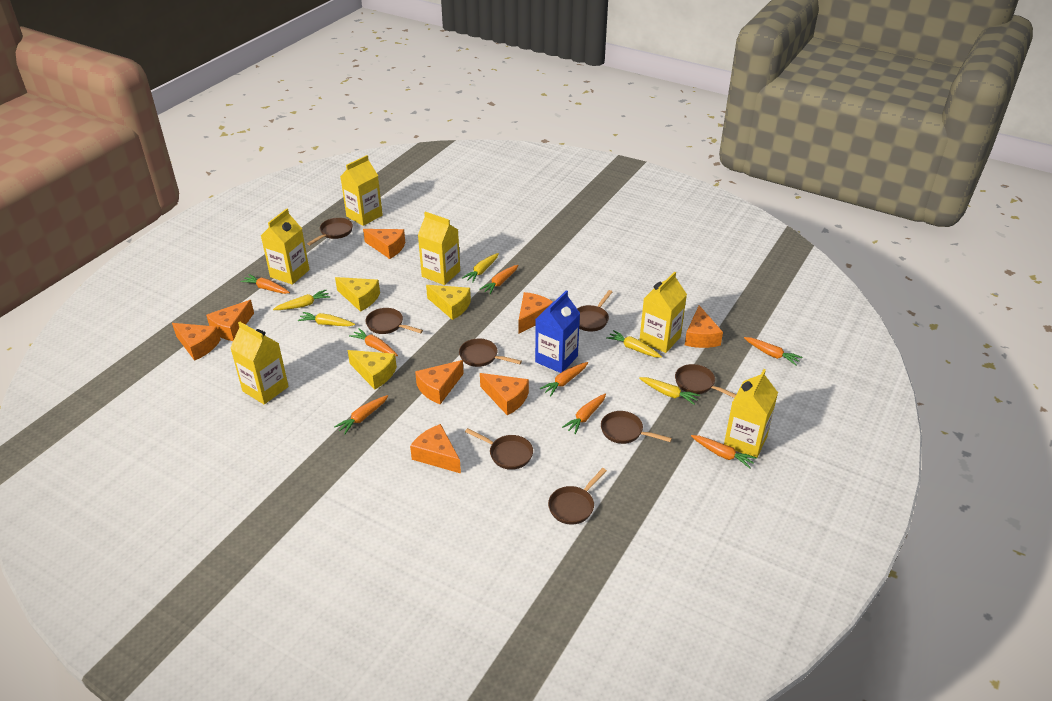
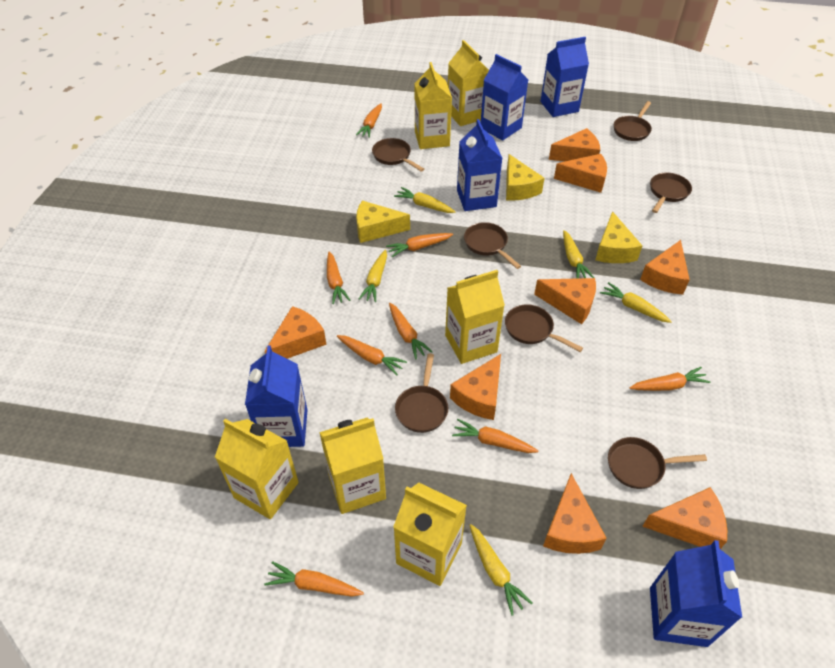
blue carton: 1 -> 5
brown pan: 8 -> 7

